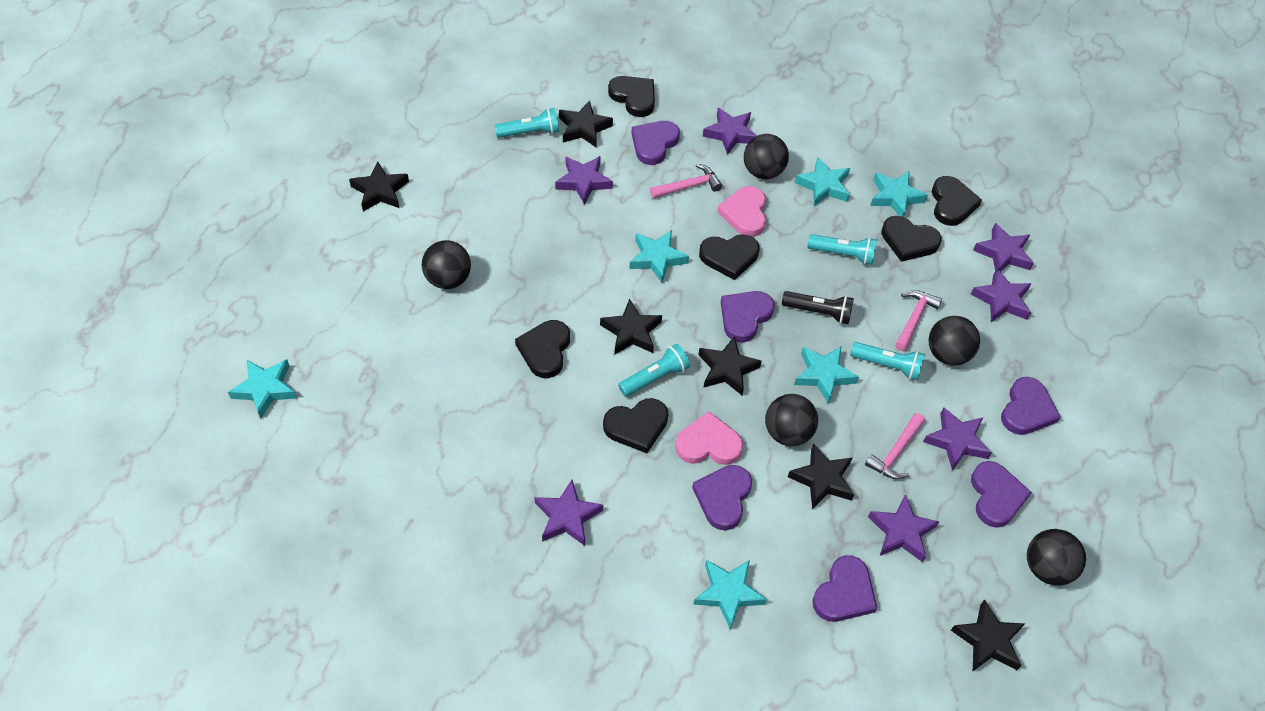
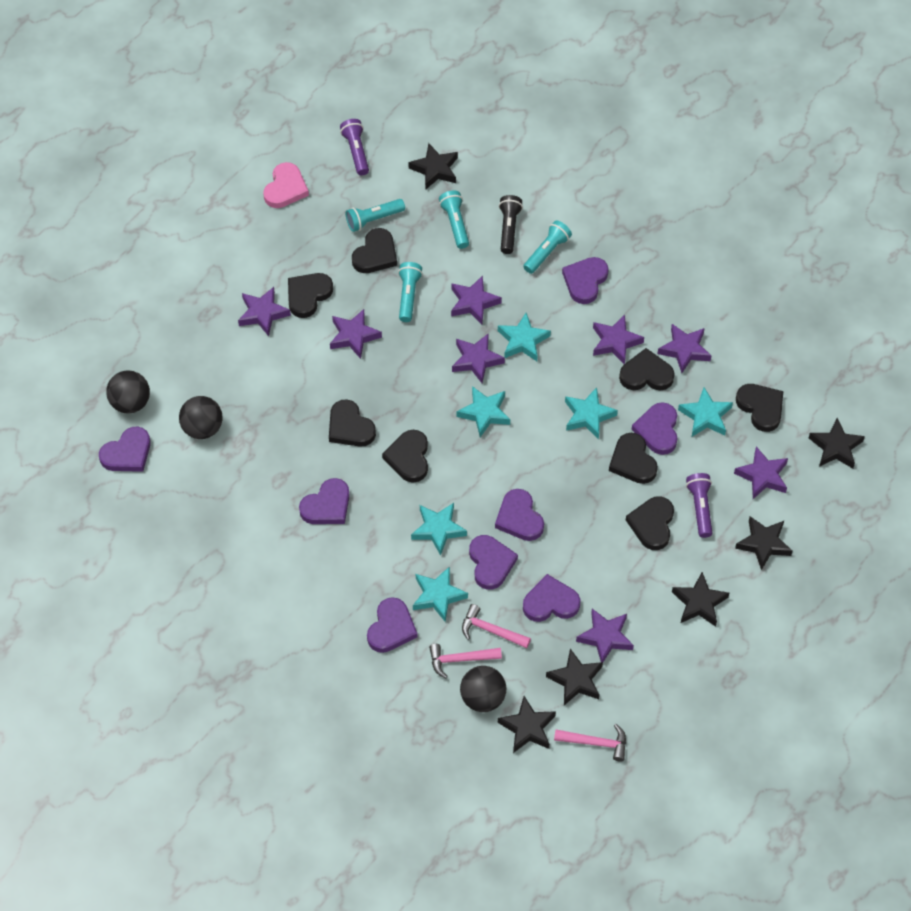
black ball: 5 -> 3
black heart: 6 -> 8
pink heart: 2 -> 1
purple flashlight: 0 -> 2
purple heart: 6 -> 8
purple star: 7 -> 8

